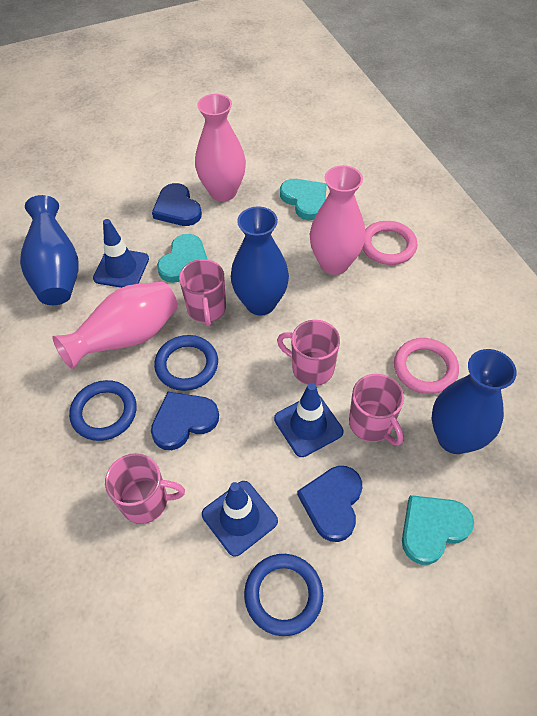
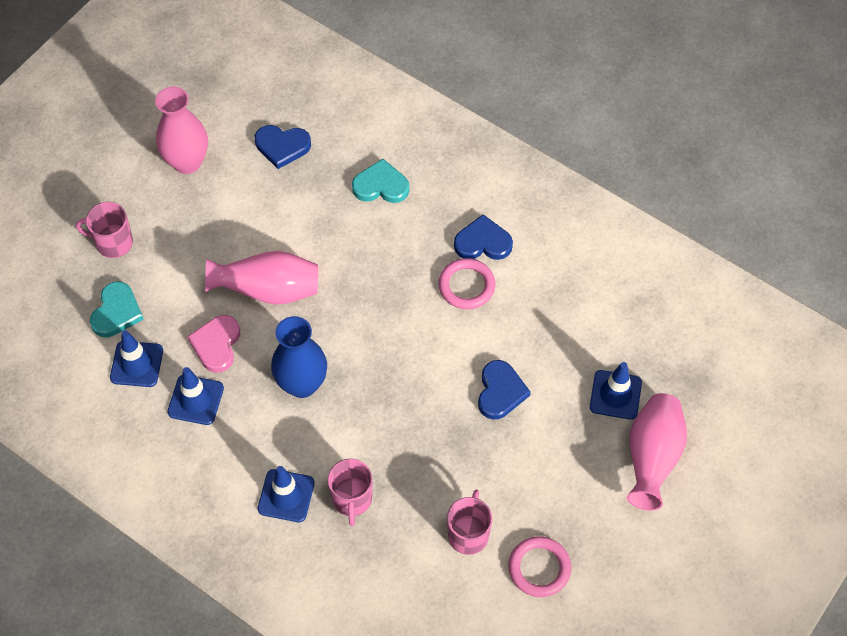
blue ring: 3 -> 0
blue traffic cone: 3 -> 4
blue vase: 3 -> 1
pink heart: 0 -> 1
pink mug: 4 -> 3
turquoise heart: 3 -> 2

